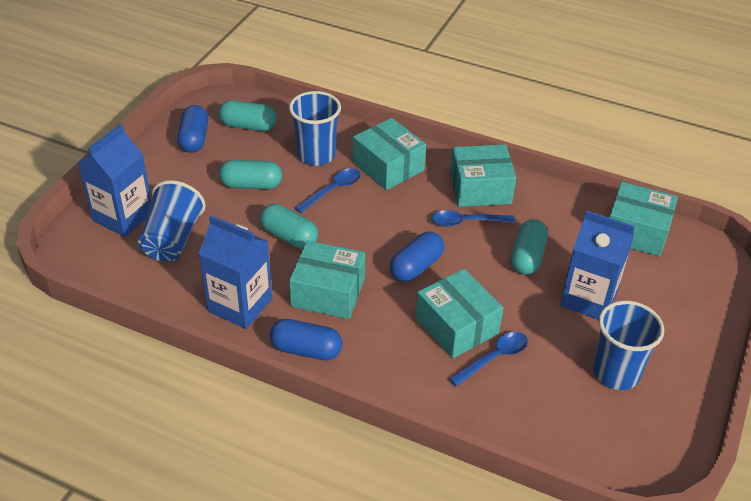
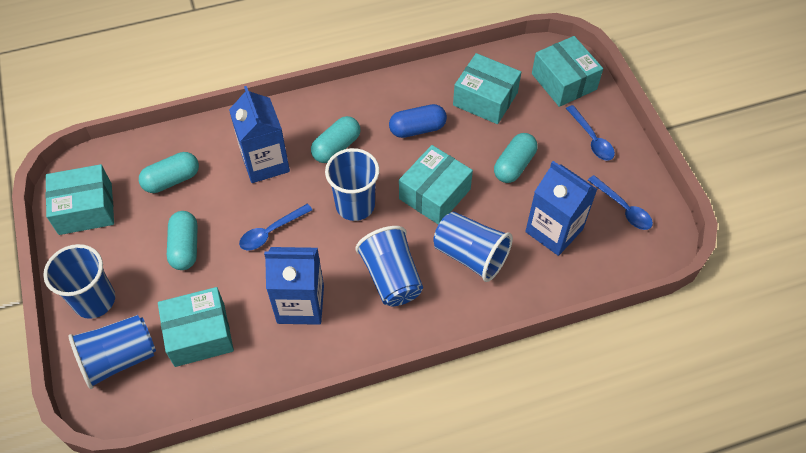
blue capsule: 3 -> 1
blue cup: 3 -> 5

